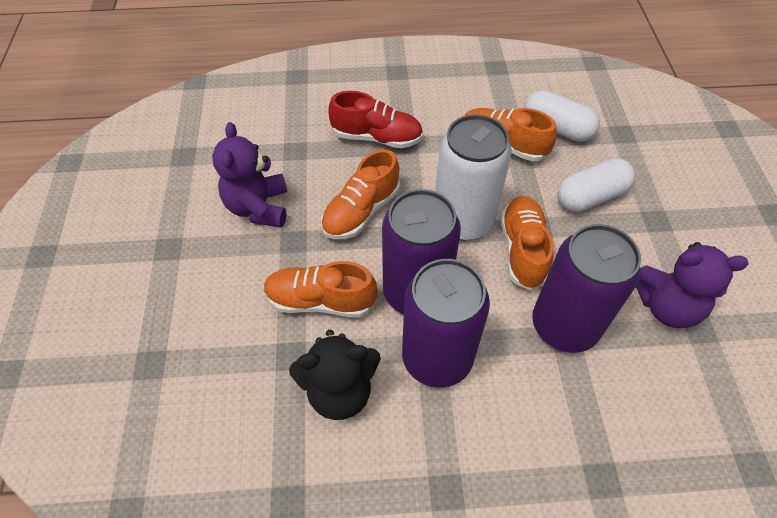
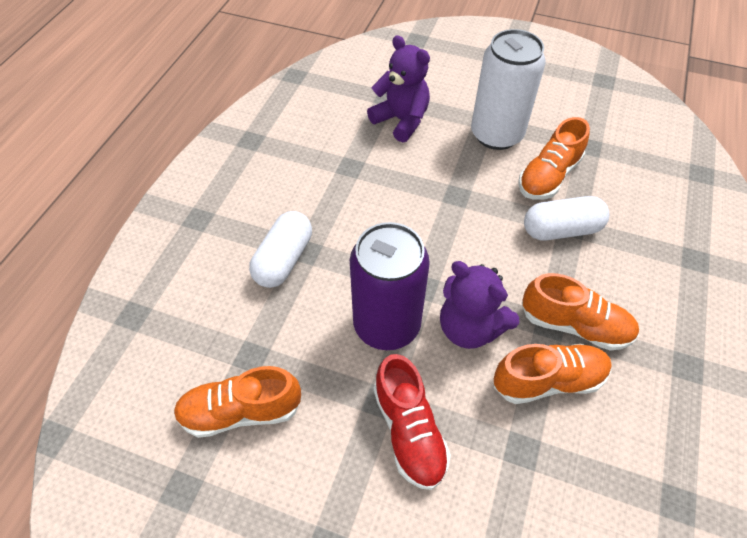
black teddy bear: 1 -> 0
purple can: 3 -> 1

